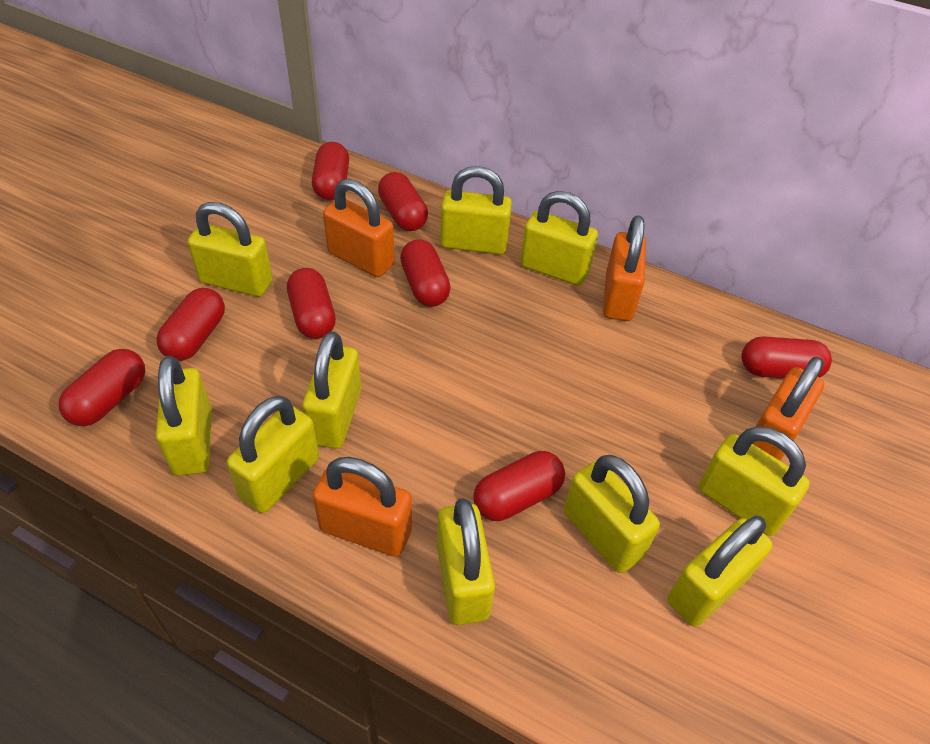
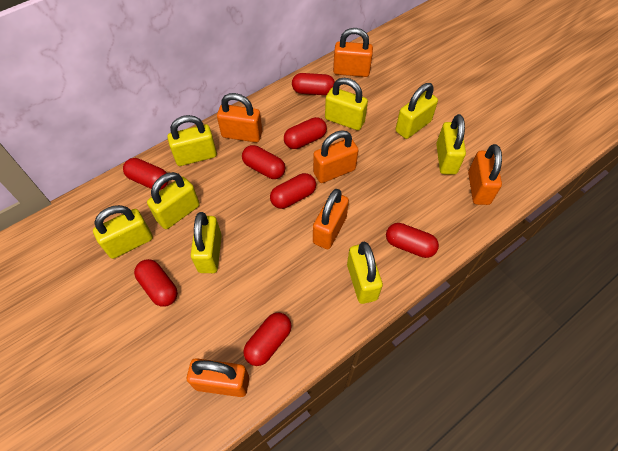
orange padlock: 4 -> 6
yellow padlock: 10 -> 8

